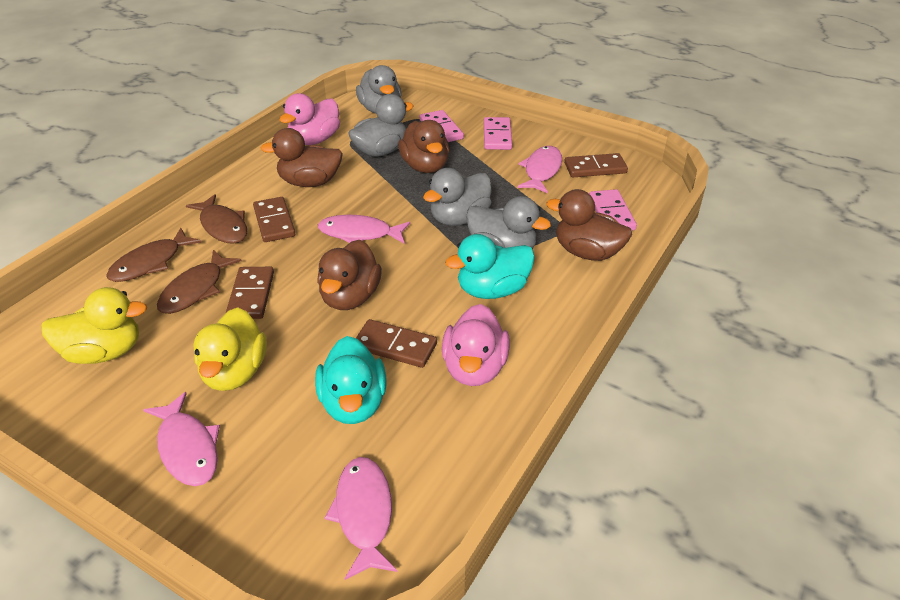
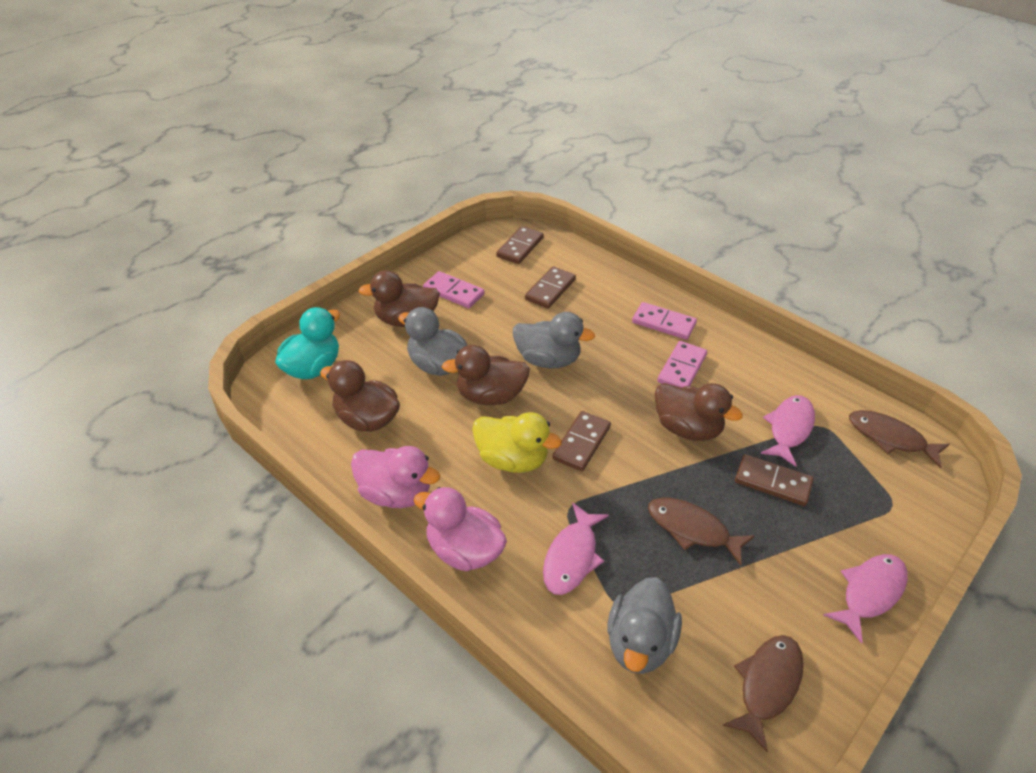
grey duck: 4 -> 3
pink fish: 4 -> 3
turquoise duck: 2 -> 1
yellow duck: 2 -> 1

